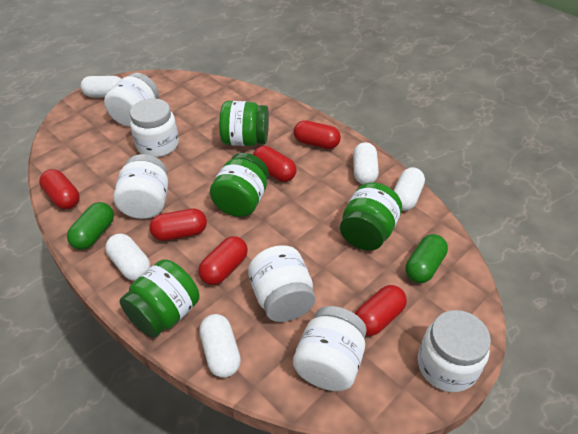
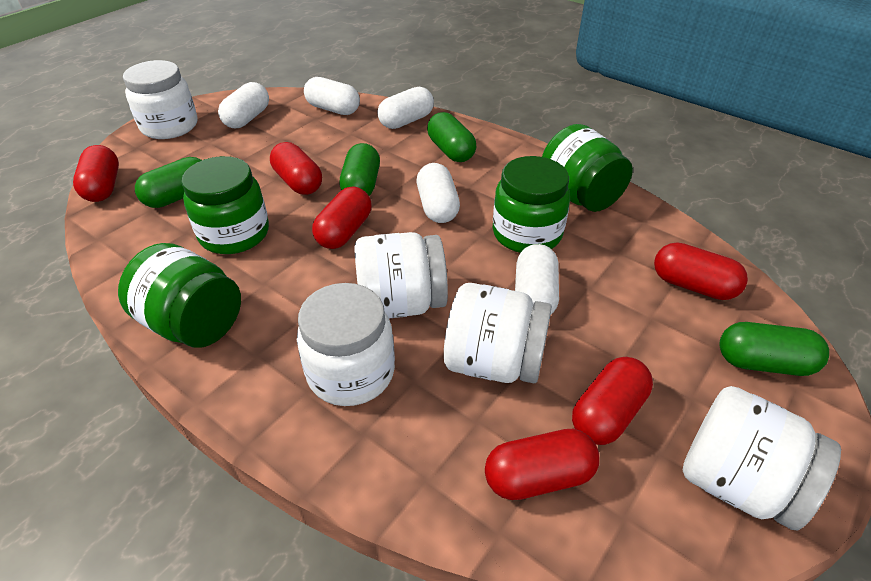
green capsule: 2 -> 4
white jar: 6 -> 5

